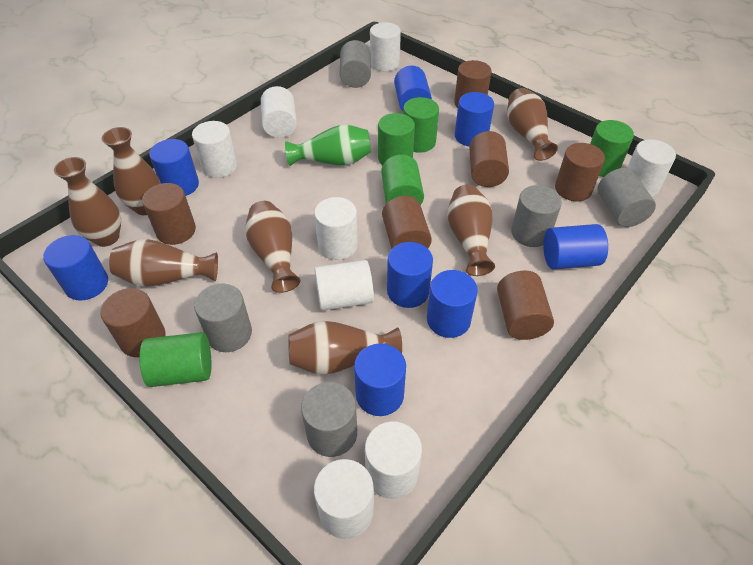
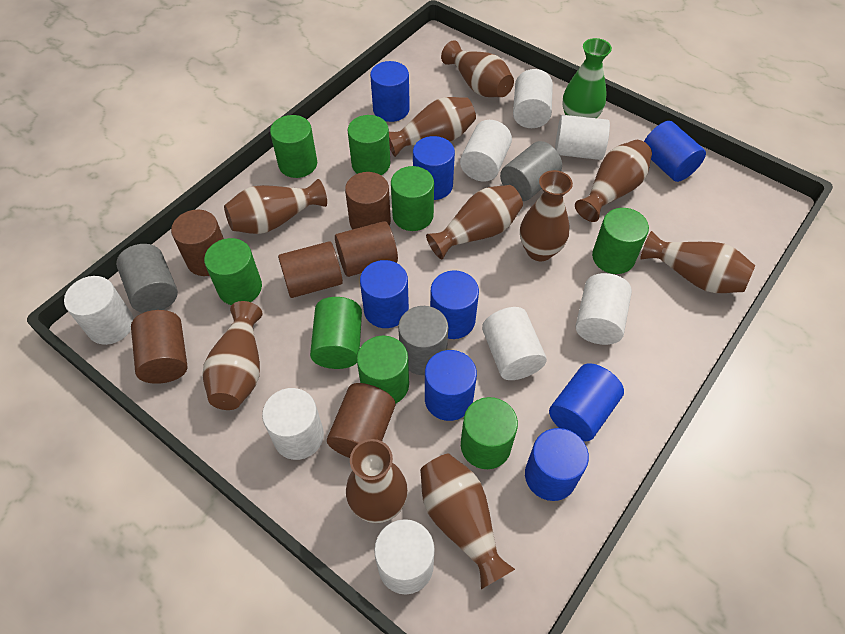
brown cylinder: 7 -> 6
brown vase: 7 -> 10
green cylinder: 5 -> 8
grey cylinder: 5 -> 3

